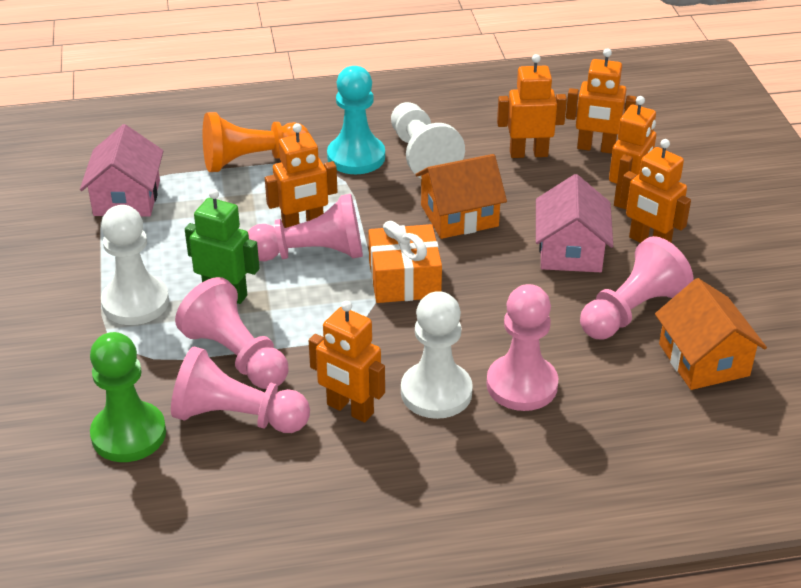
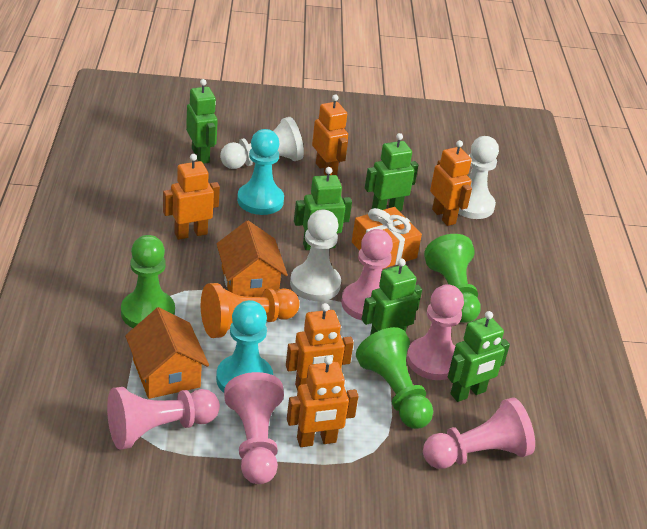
green pawn: 1 -> 3
green robot: 1 -> 5
orange robot: 6 -> 5
pink house: 2 -> 0
turquoise pawn: 1 -> 2

